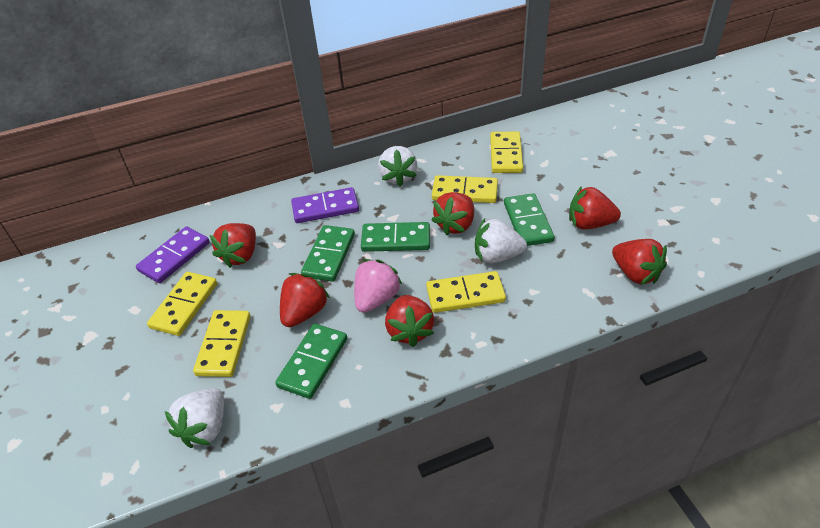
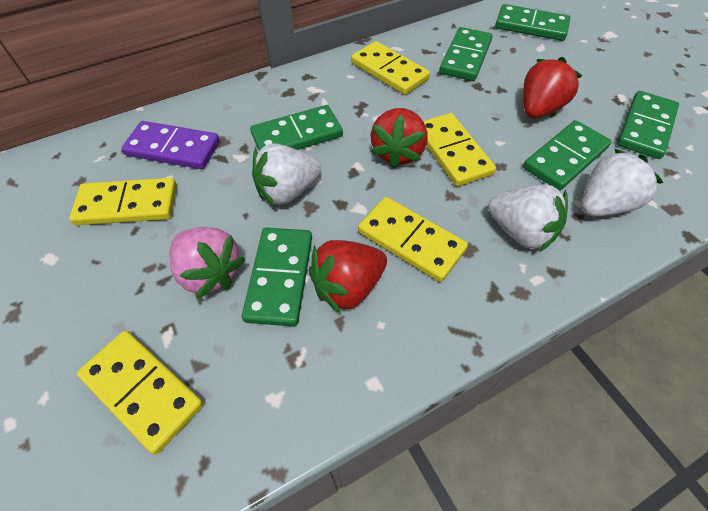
green domino: 4 -> 6
purple domino: 2 -> 1
red strawberry: 6 -> 3

